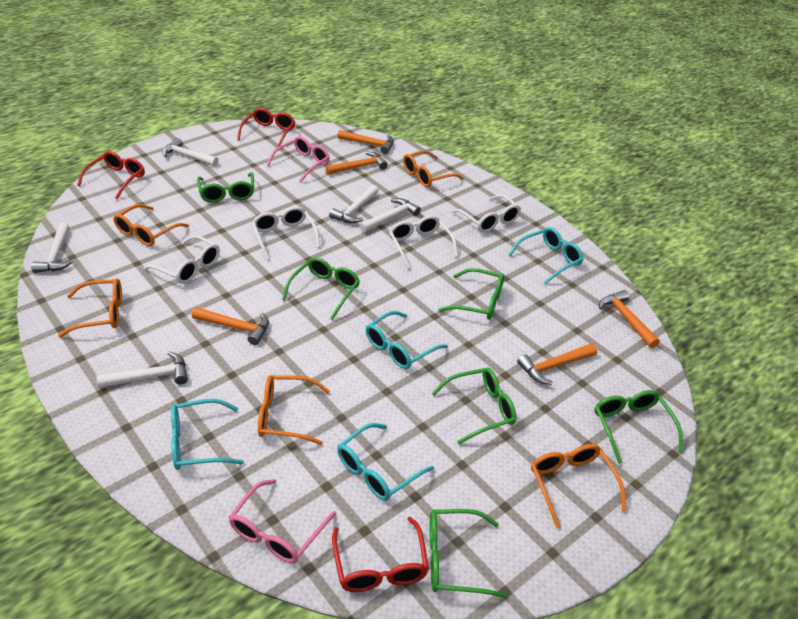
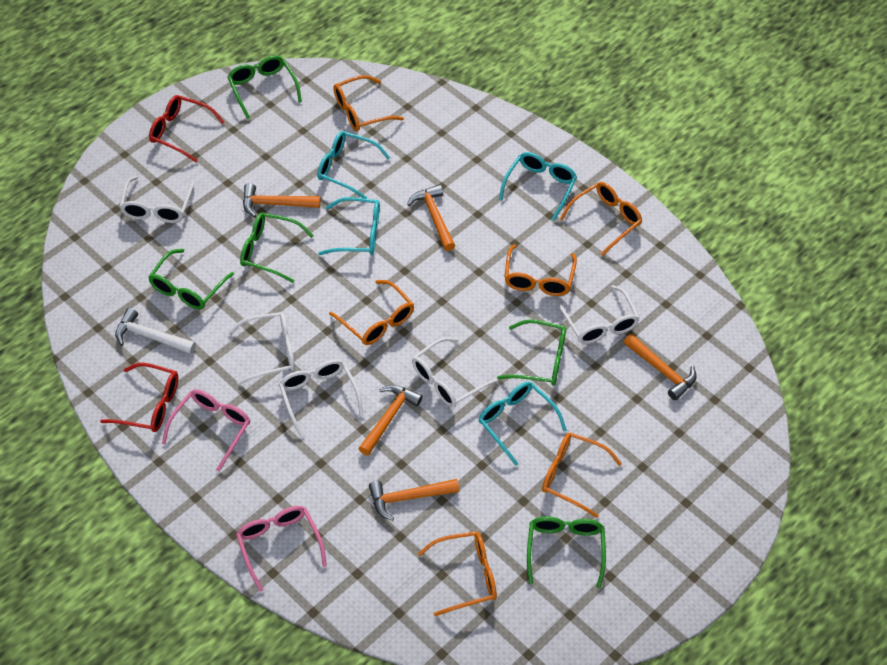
green glasses: 6 -> 5
orange glasses: 5 -> 6
red glasses: 3 -> 2
white glasses: 4 -> 5
white hammer: 5 -> 1

